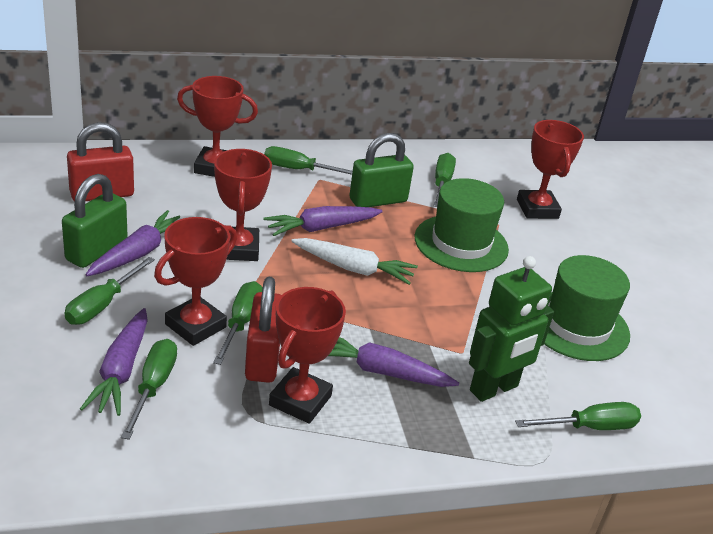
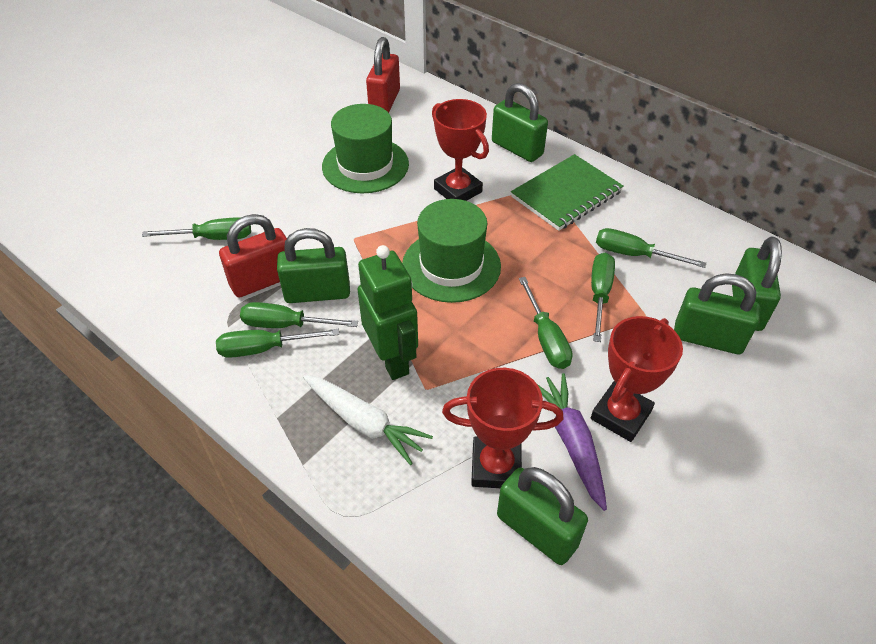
green notebook: 0 -> 1
green padlock: 2 -> 5
purple carrot: 4 -> 1
red trophy: 5 -> 3

